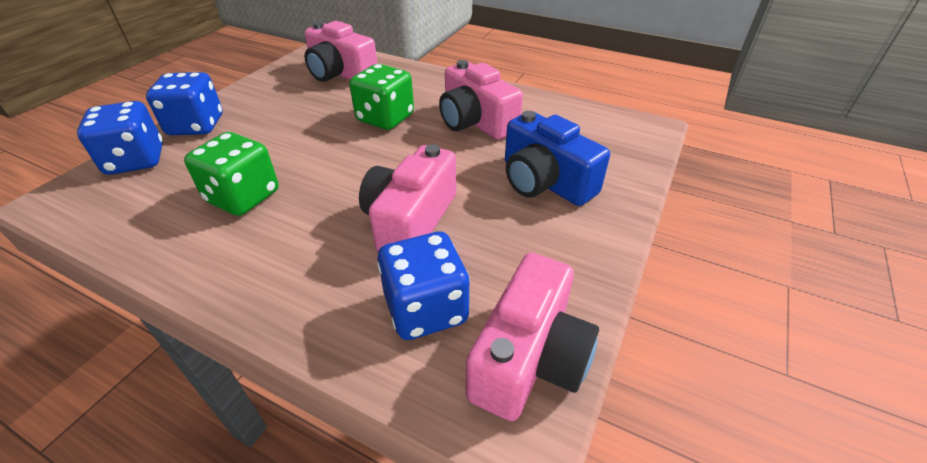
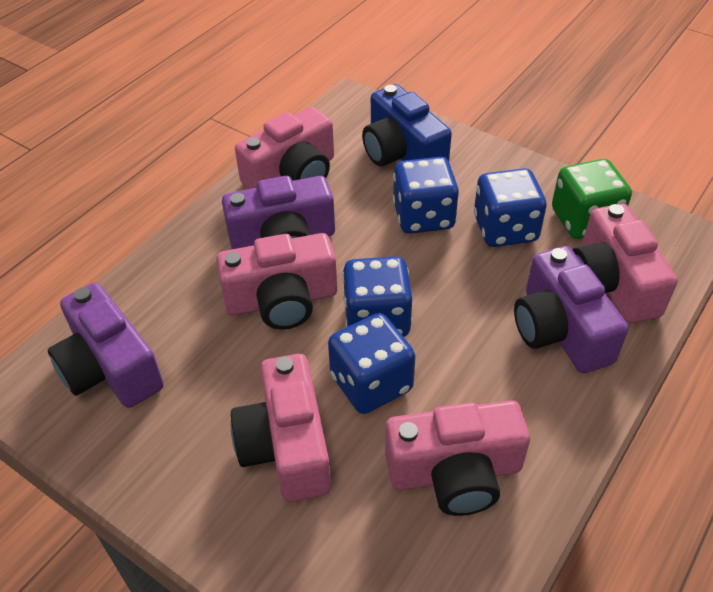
blue dice: 3 -> 4
green dice: 2 -> 1
pink camera: 4 -> 5
purple camera: 0 -> 3

